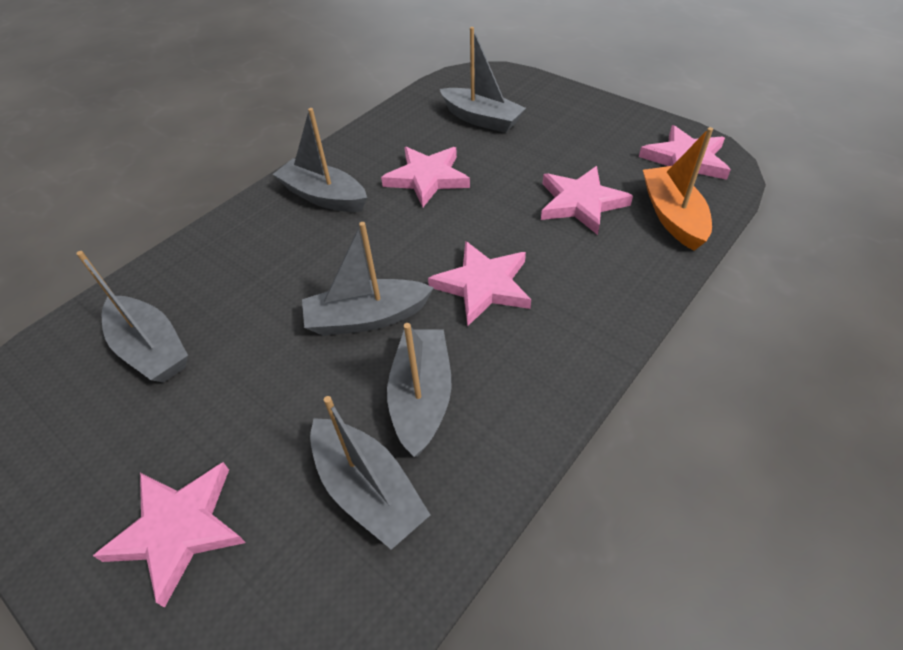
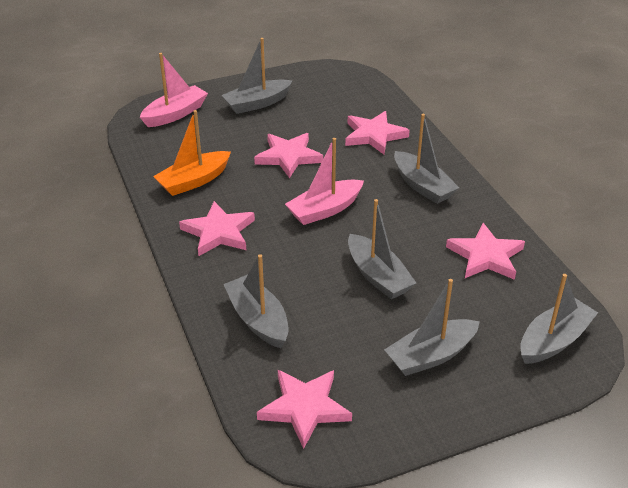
pink boat: 0 -> 2

